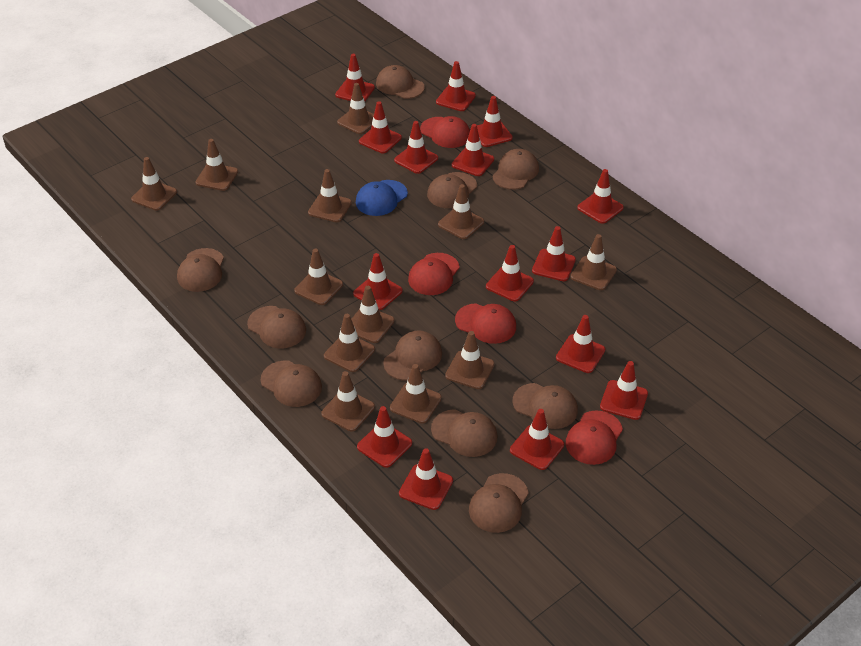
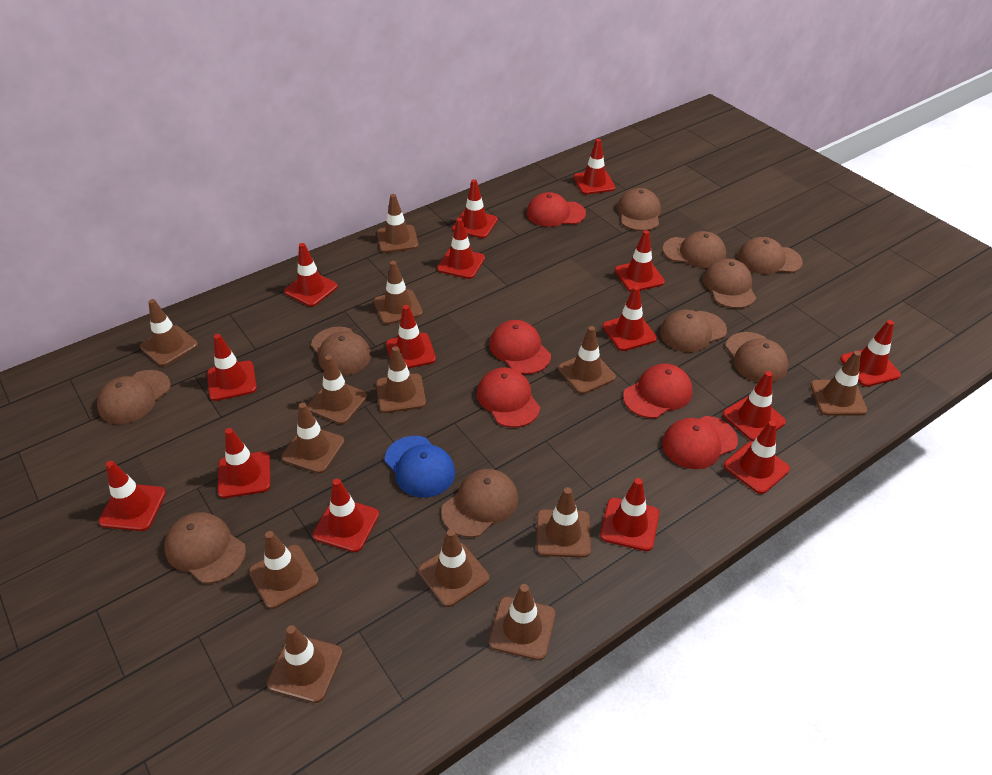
brown traffic cone: 12 -> 13
red cap: 4 -> 5

